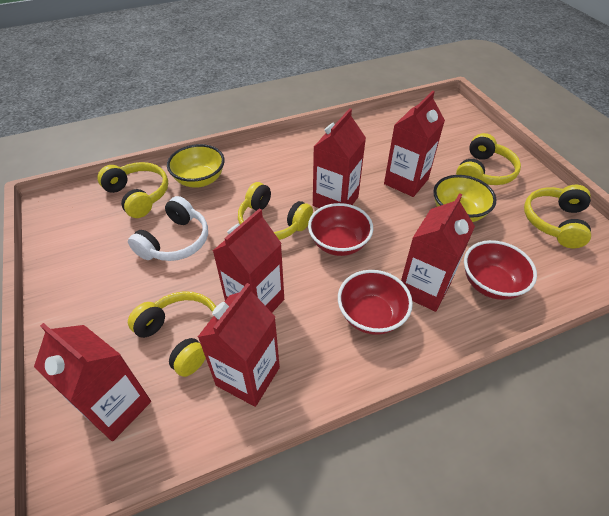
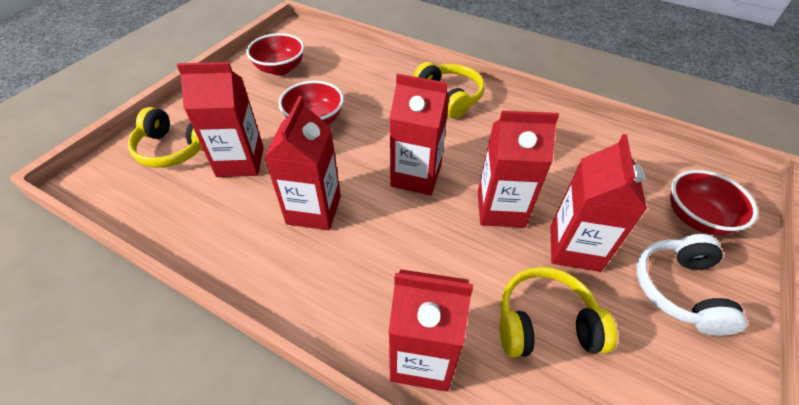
yellow bowl: 2 -> 0
yellow headphones: 5 -> 3

